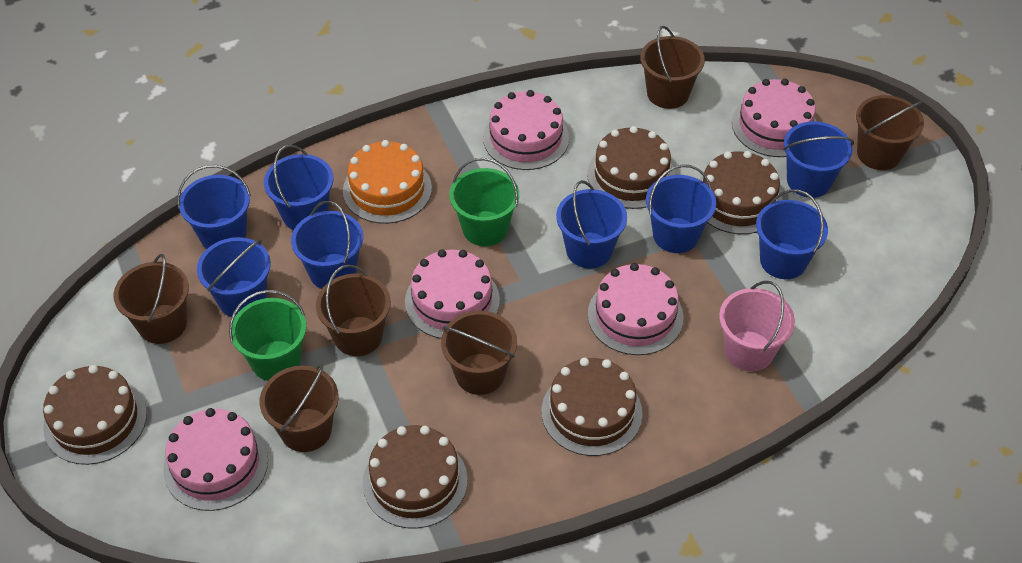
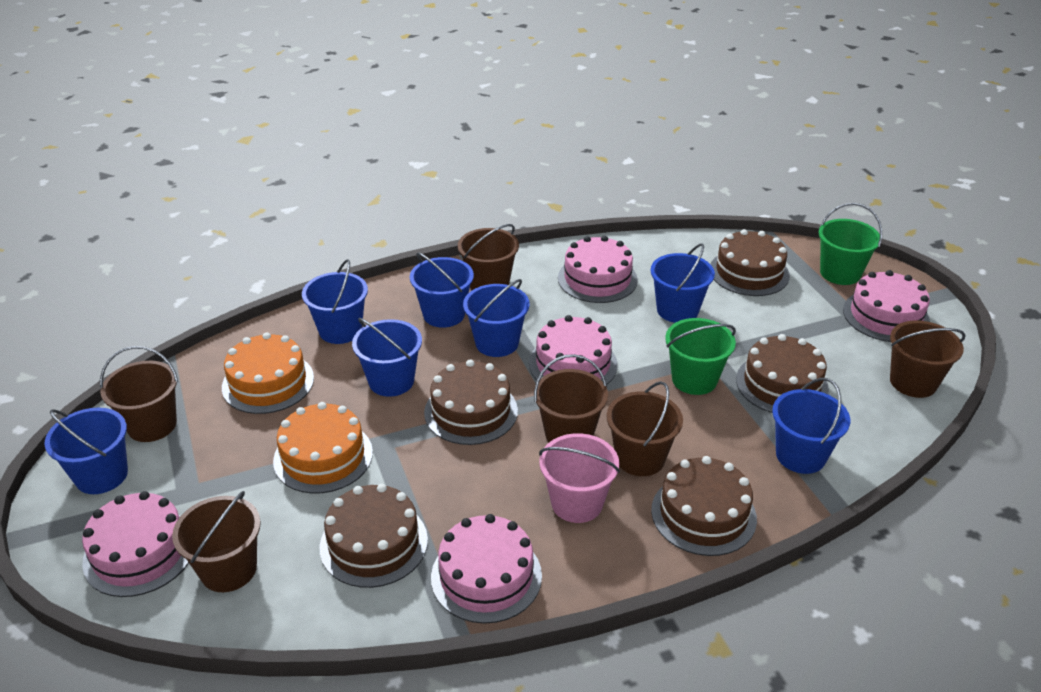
blue bucket: 8 -> 7
orange cake: 1 -> 2

